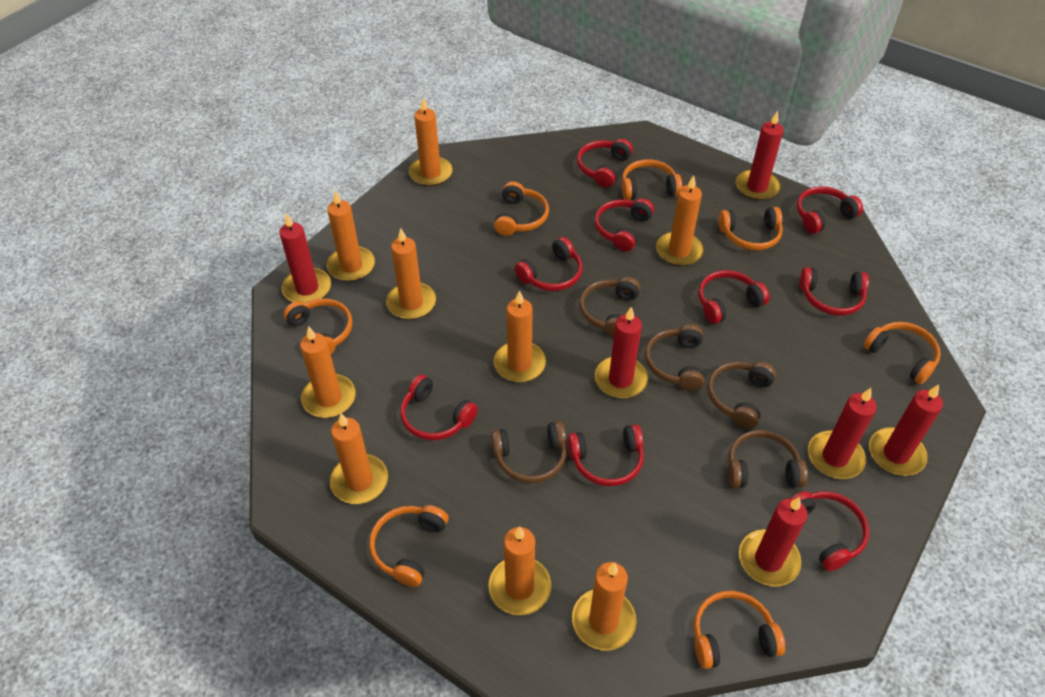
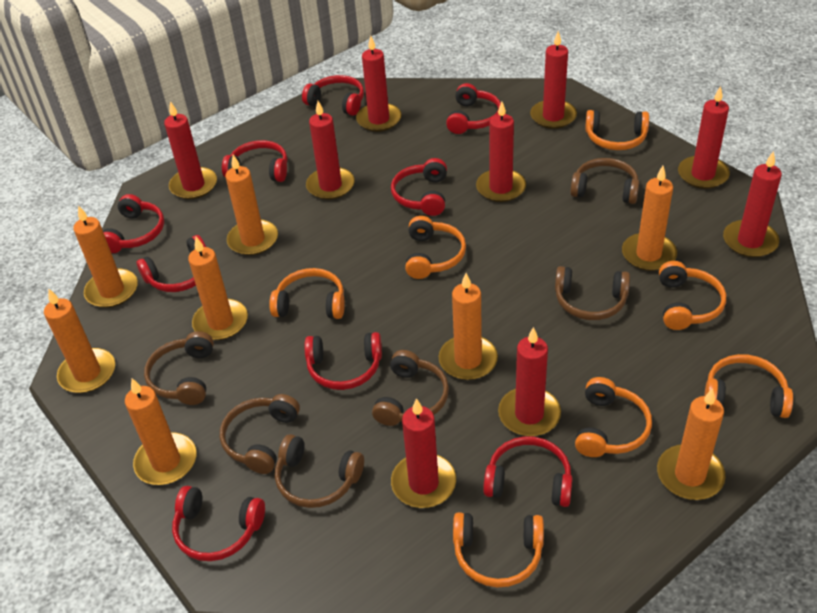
brown headphones: 5 -> 6
orange candle: 9 -> 8
red candle: 6 -> 9

